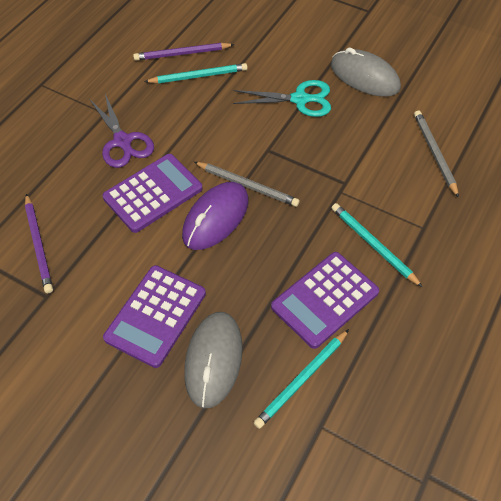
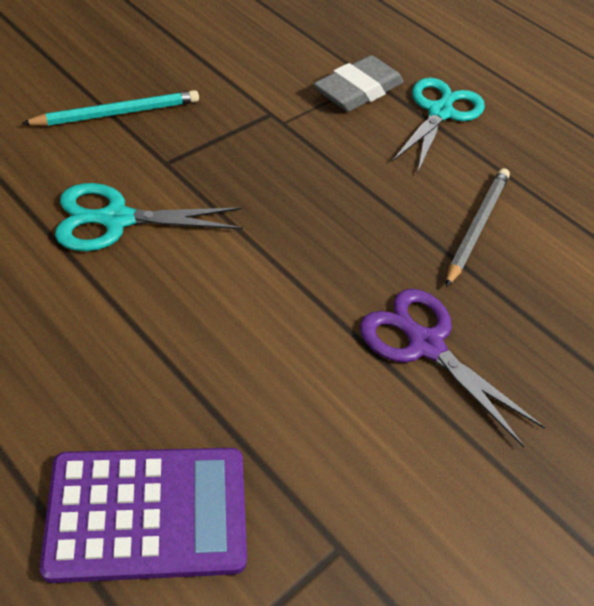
grey eraser: 0 -> 1
grey mouse: 2 -> 0
grey pencil: 2 -> 1
purple calculator: 3 -> 1
purple mouse: 1 -> 0
purple pencil: 2 -> 0
turquoise pencil: 3 -> 1
turquoise scissors: 1 -> 2

